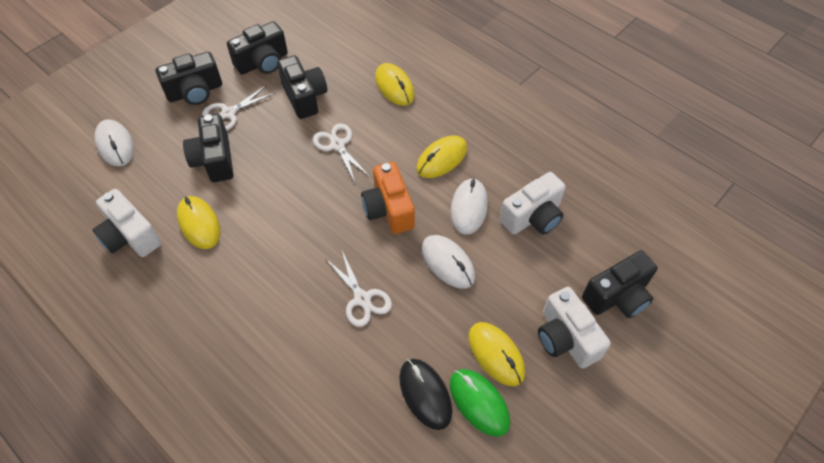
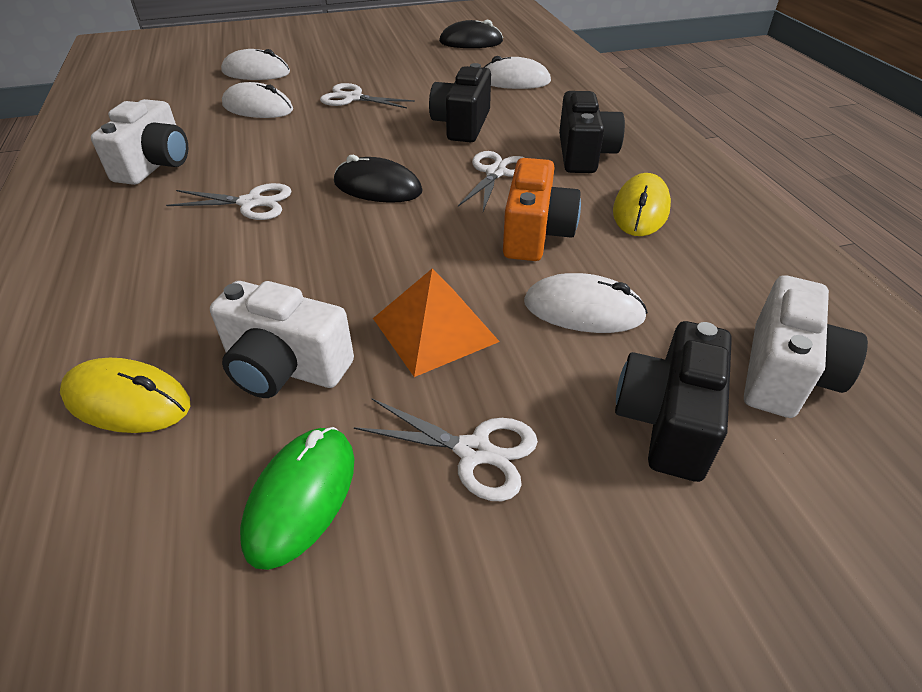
black camera: 5 -> 3
black mouse: 1 -> 2
orange pyramid: 0 -> 1
white mouse: 3 -> 4
white scissors: 3 -> 4
yellow mouse: 4 -> 2

